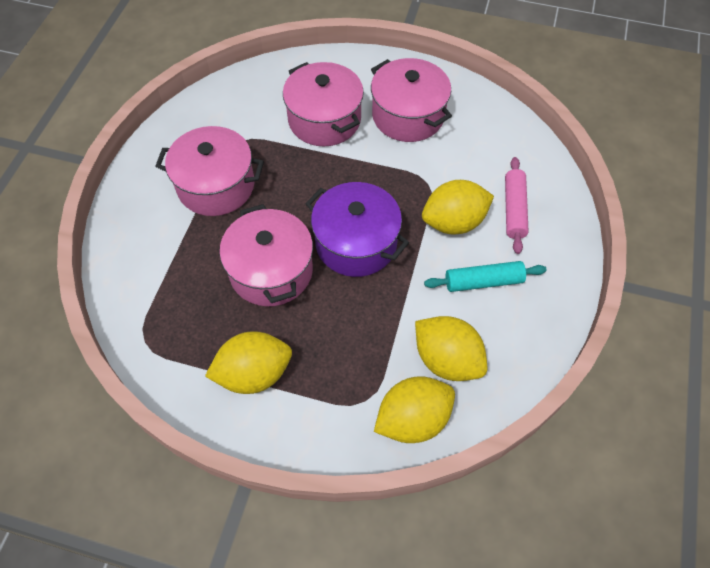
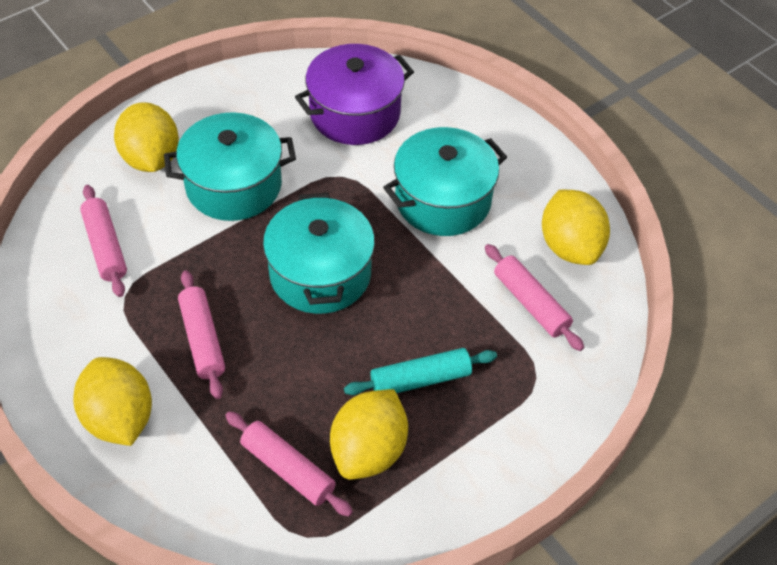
pink pot: 4 -> 0
pink rolling pin: 1 -> 4
turquoise pot: 0 -> 3

